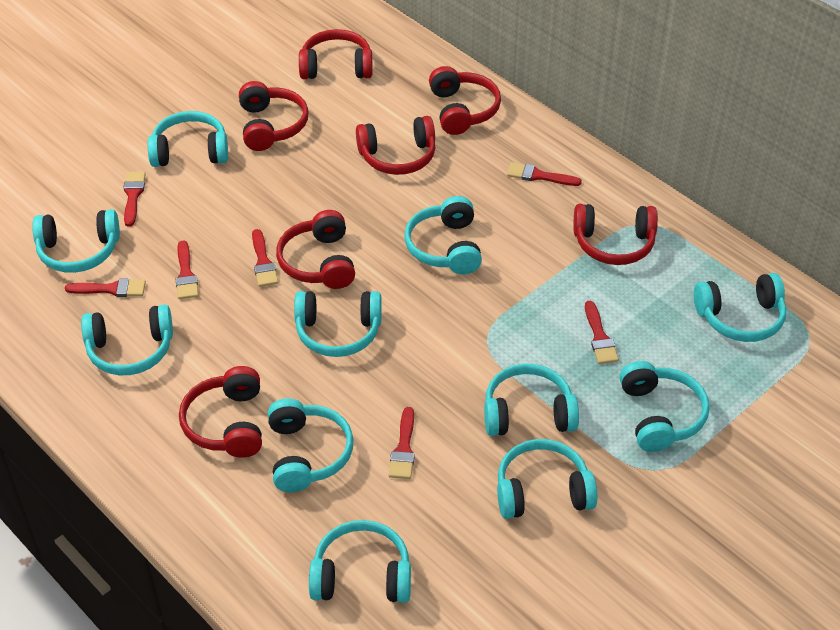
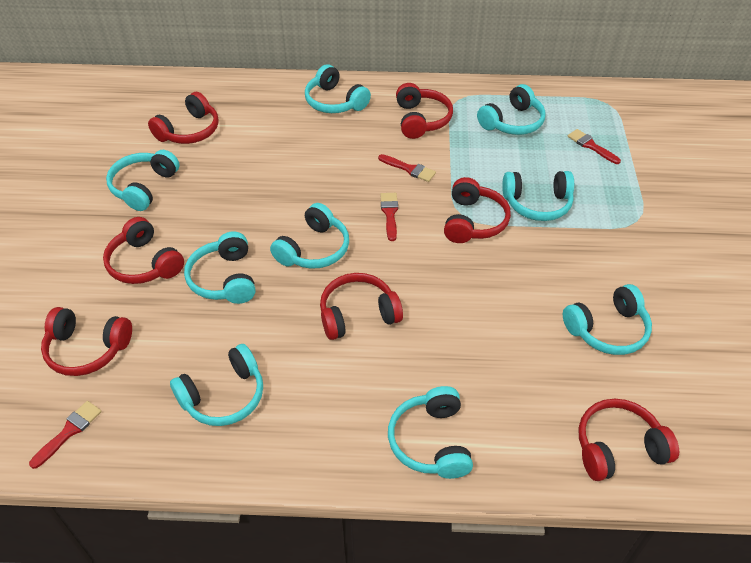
red brush: 7 -> 4
turquoise headphones: 11 -> 9

